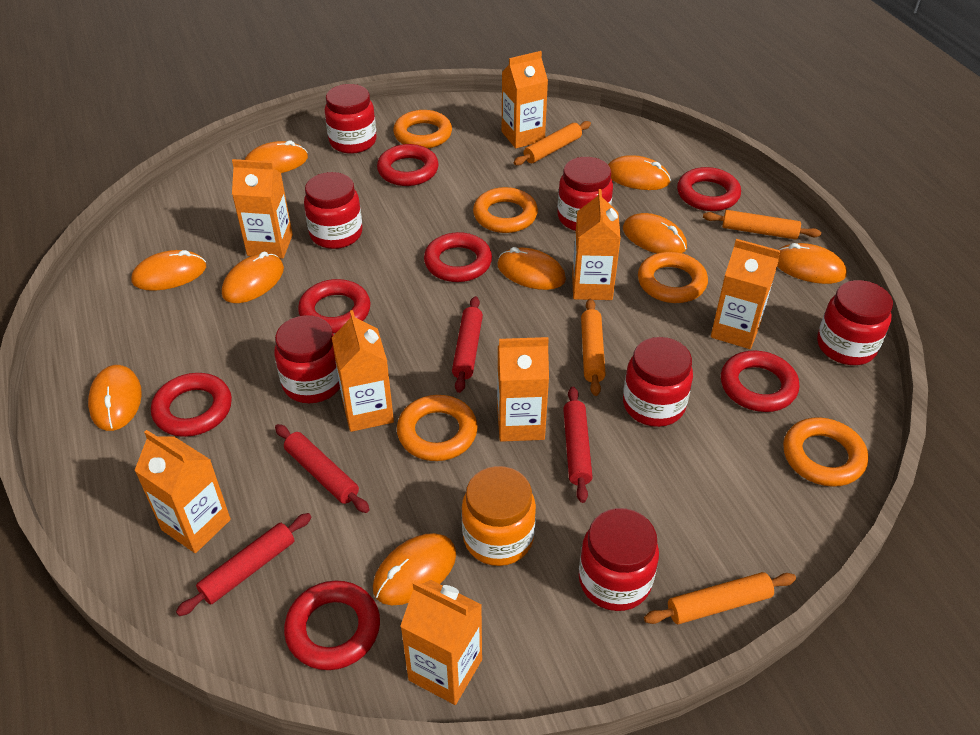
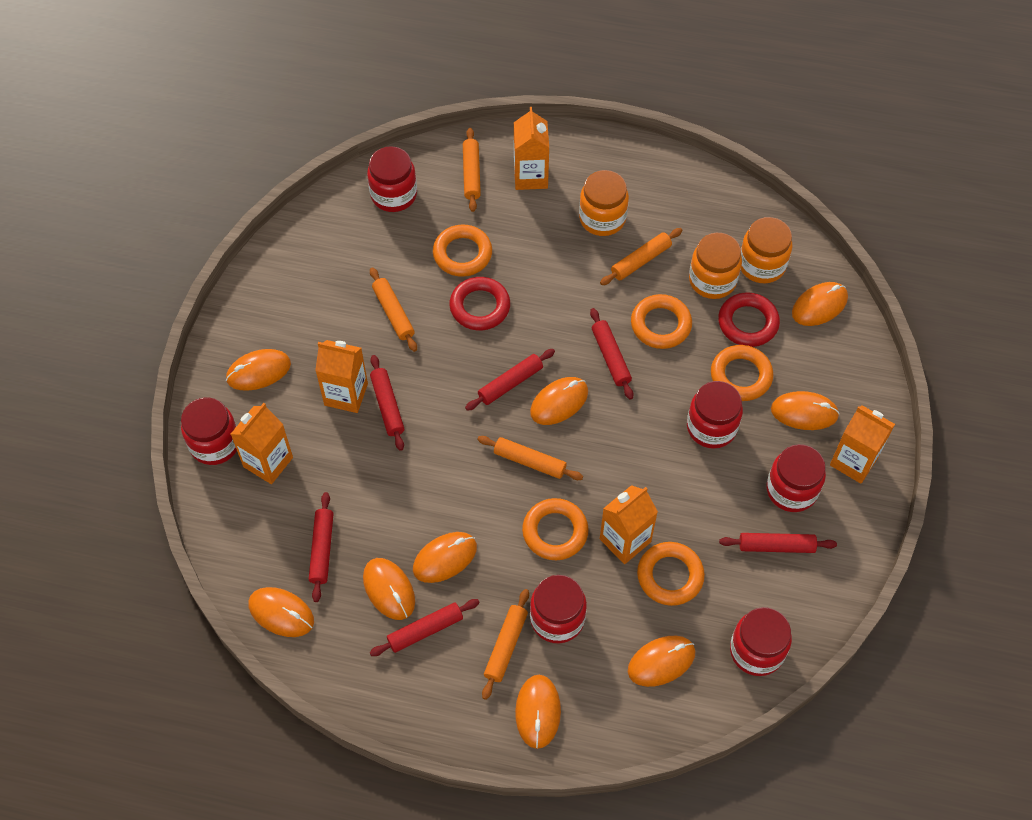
orange carton: 8 -> 5
orange jar: 1 -> 3
orange rolling pin: 4 -> 5
red jar: 7 -> 6
red ring: 7 -> 2
red rolling pin: 4 -> 6

